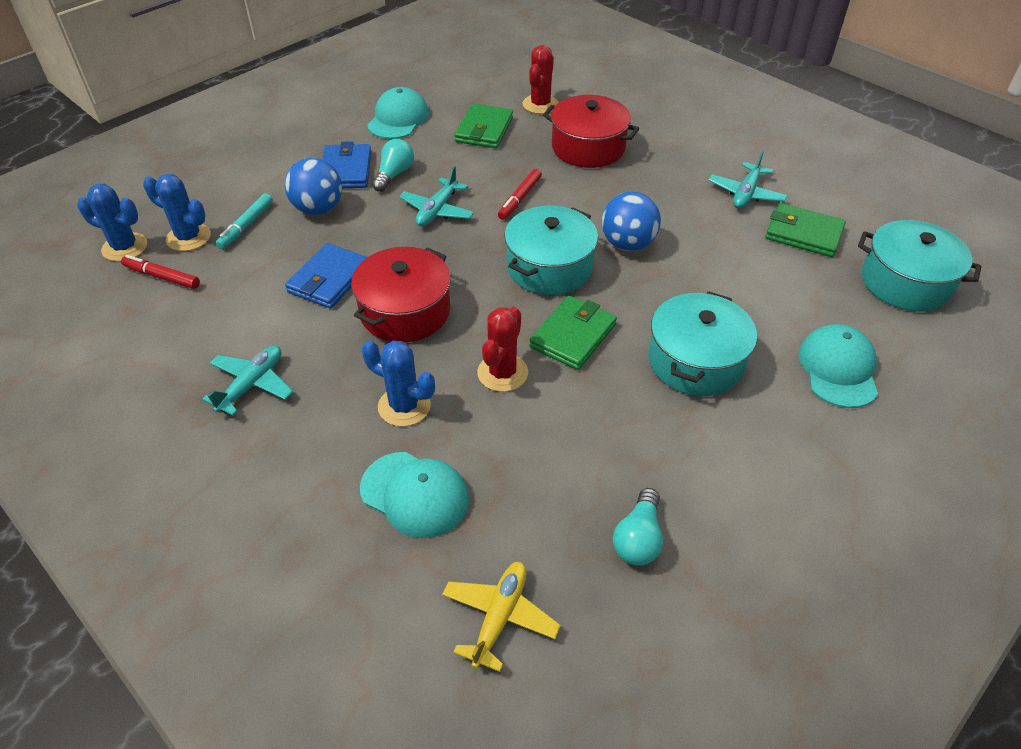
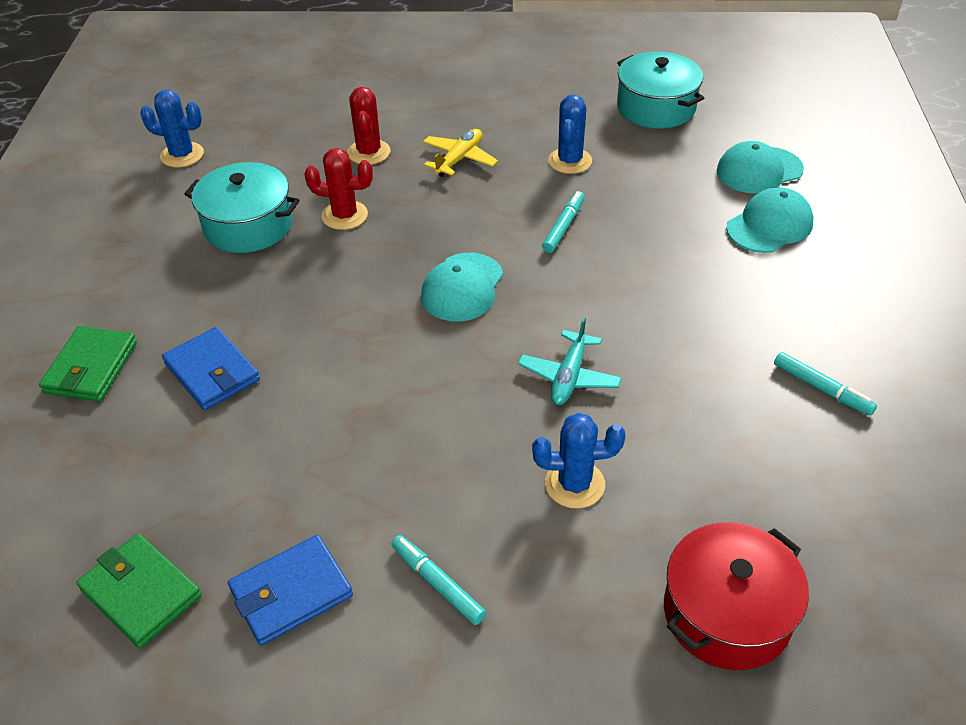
blue ball: 2 -> 0
green wallet: 3 -> 2
red marker: 2 -> 0
red pot: 2 -> 1
turquoise light bulb: 2 -> 0
turquoise marker: 1 -> 3
turquoise plane: 3 -> 1
turquoise pot: 3 -> 2

